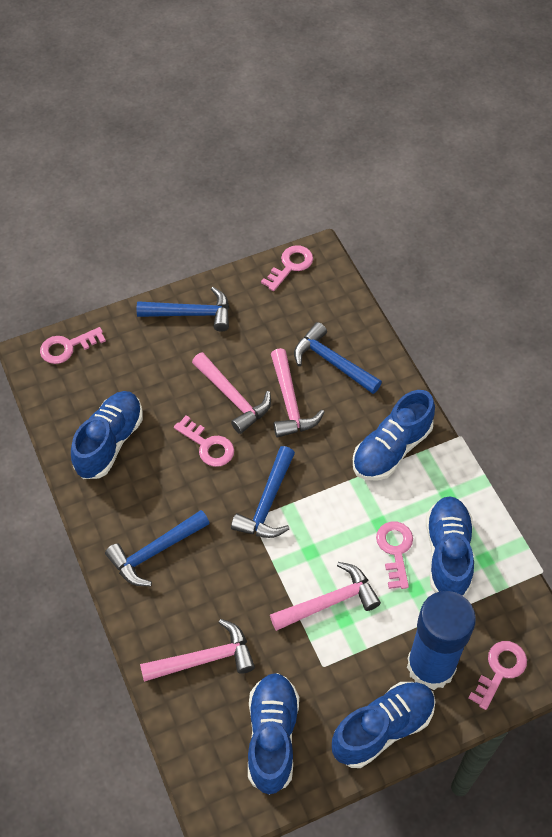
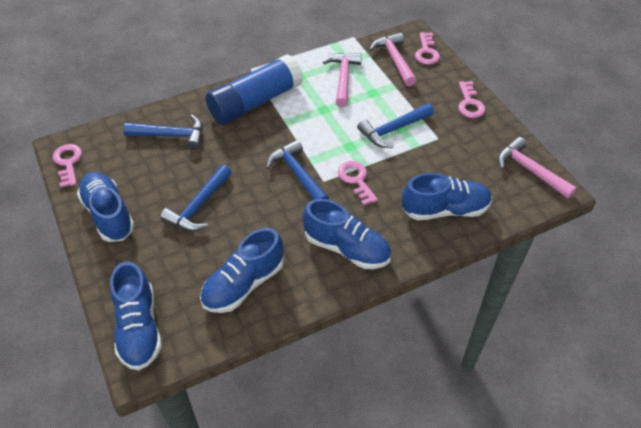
pink hammer: 4 -> 3
pink key: 5 -> 4

